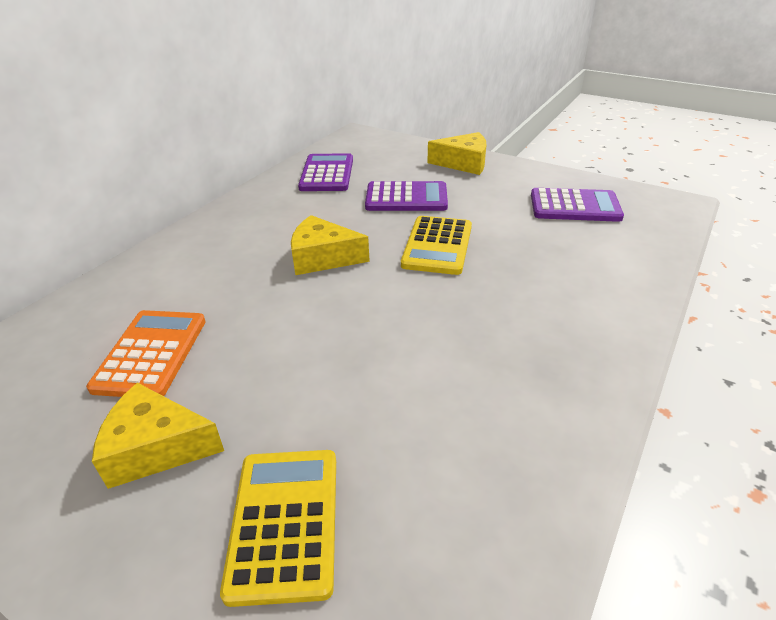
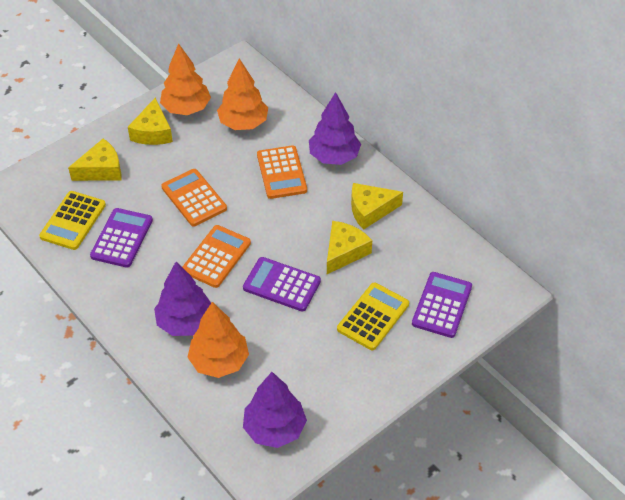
orange calculator: 1 -> 3
orange tree: 0 -> 3
purple tree: 0 -> 3
yellow cheese: 3 -> 4

